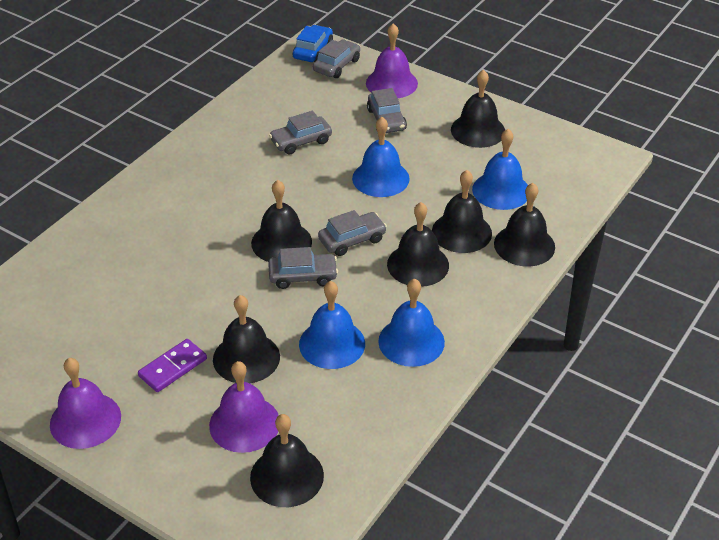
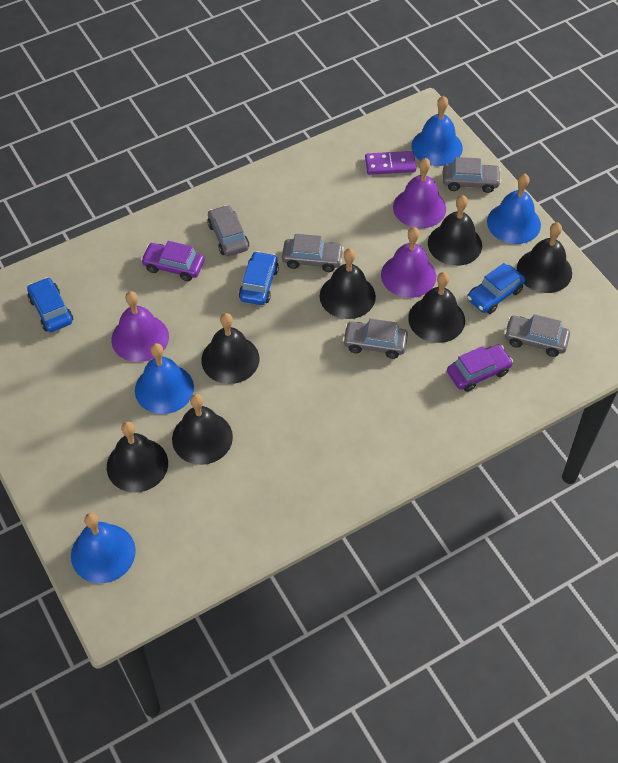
blue car: 1 -> 3
purple car: 0 -> 2

